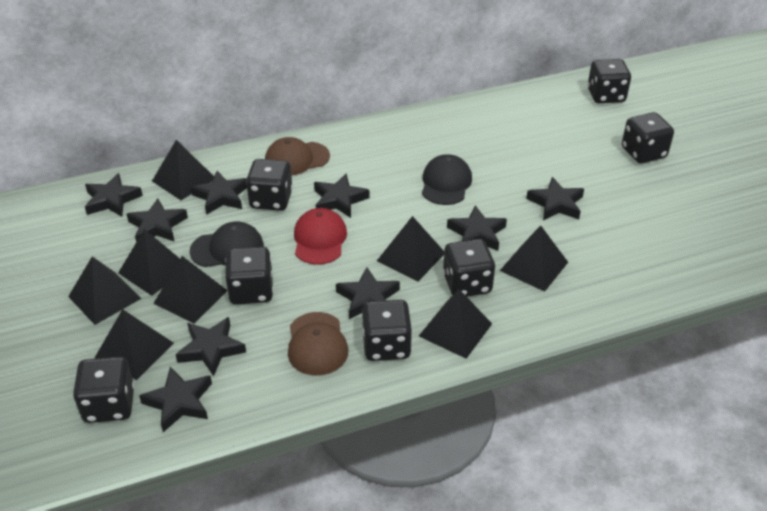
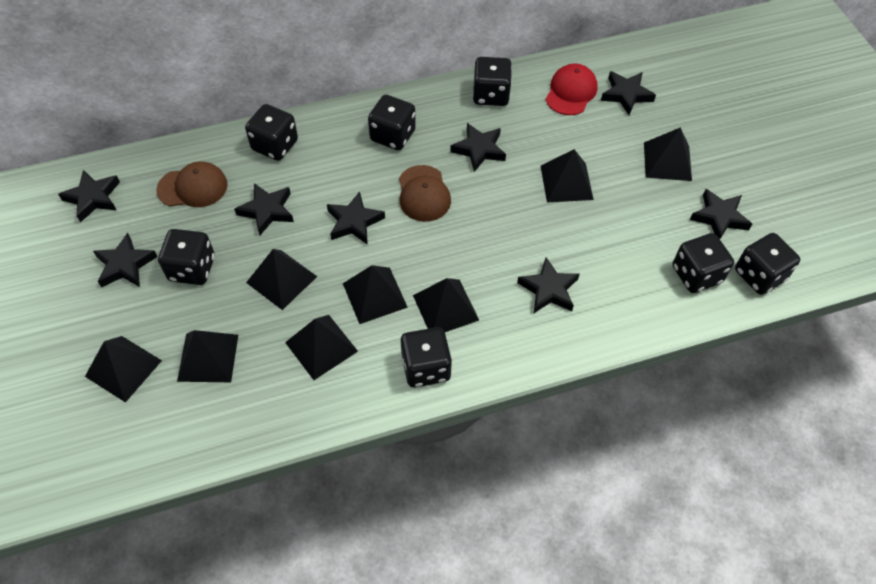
black cap: 2 -> 0
black star: 9 -> 8

